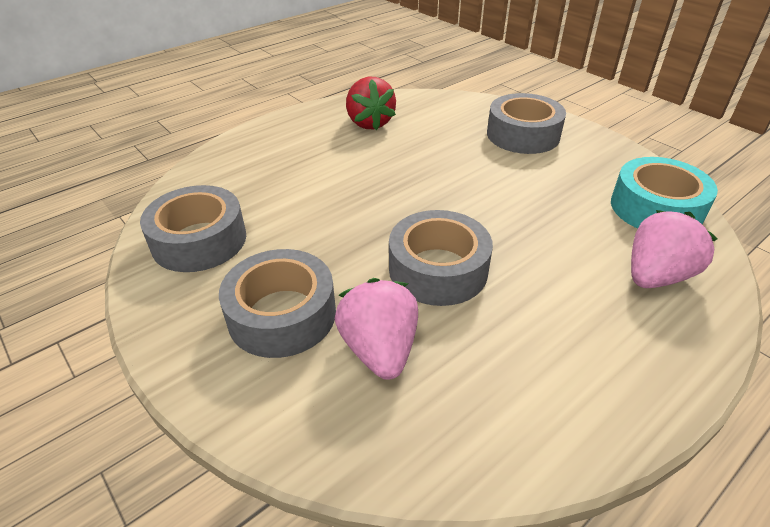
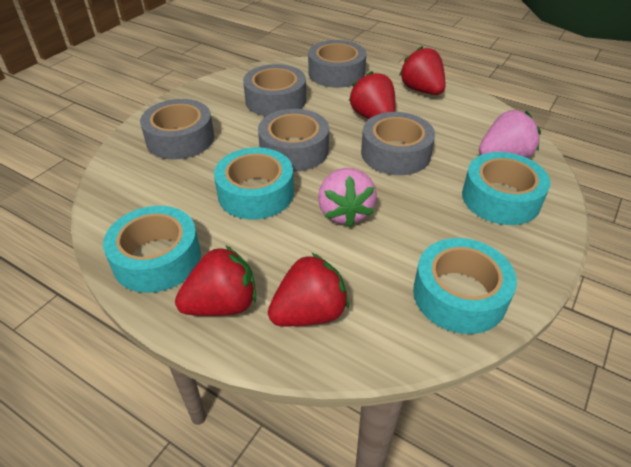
grey tape: 4 -> 5
red strawberry: 1 -> 4
turquoise tape: 1 -> 4

